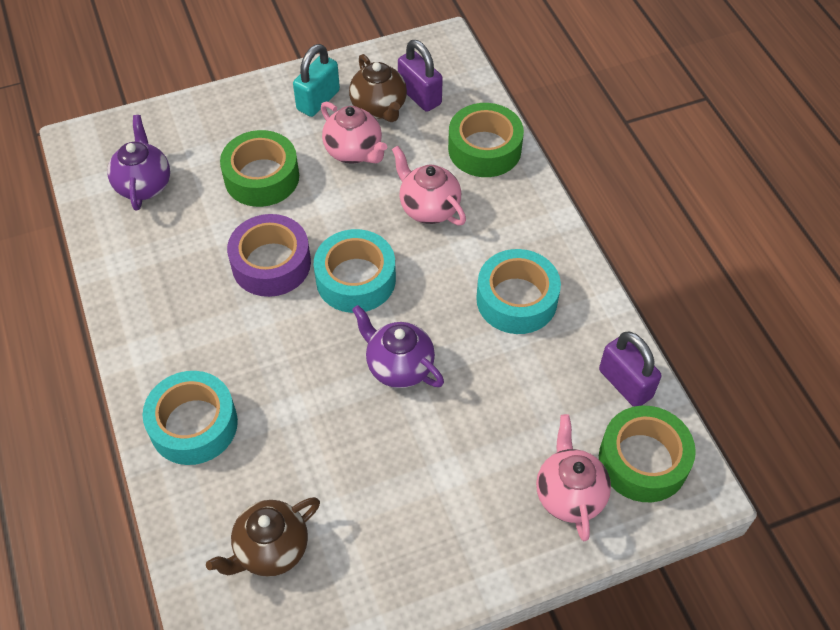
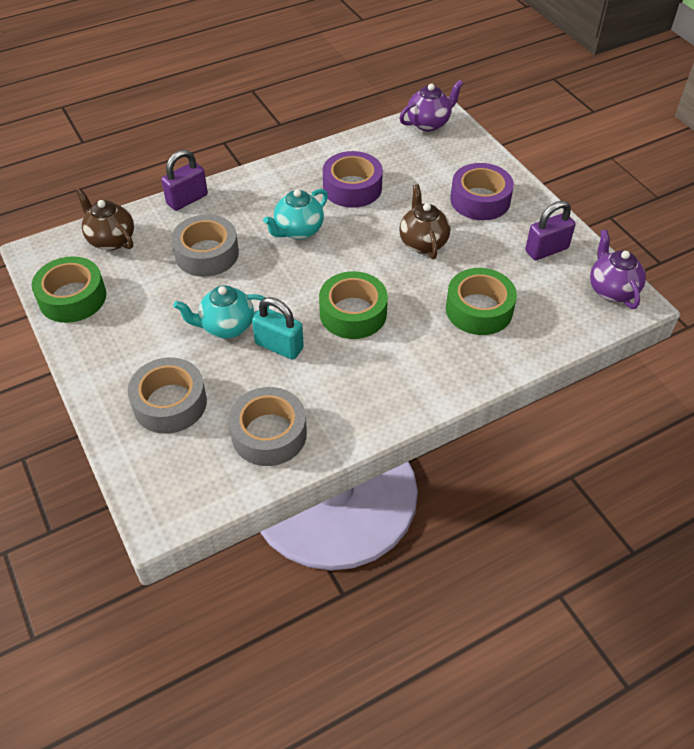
grey tape: 0 -> 3
pink teapot: 3 -> 0
purple tape: 1 -> 2
turquoise tape: 3 -> 0
turquoise teapot: 0 -> 2

